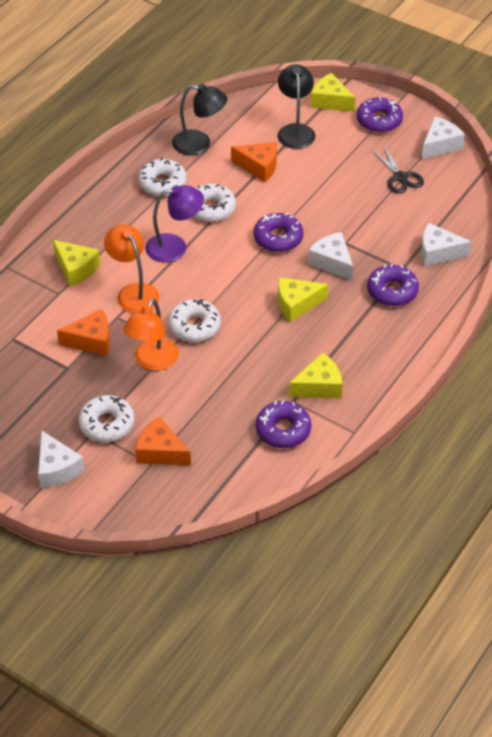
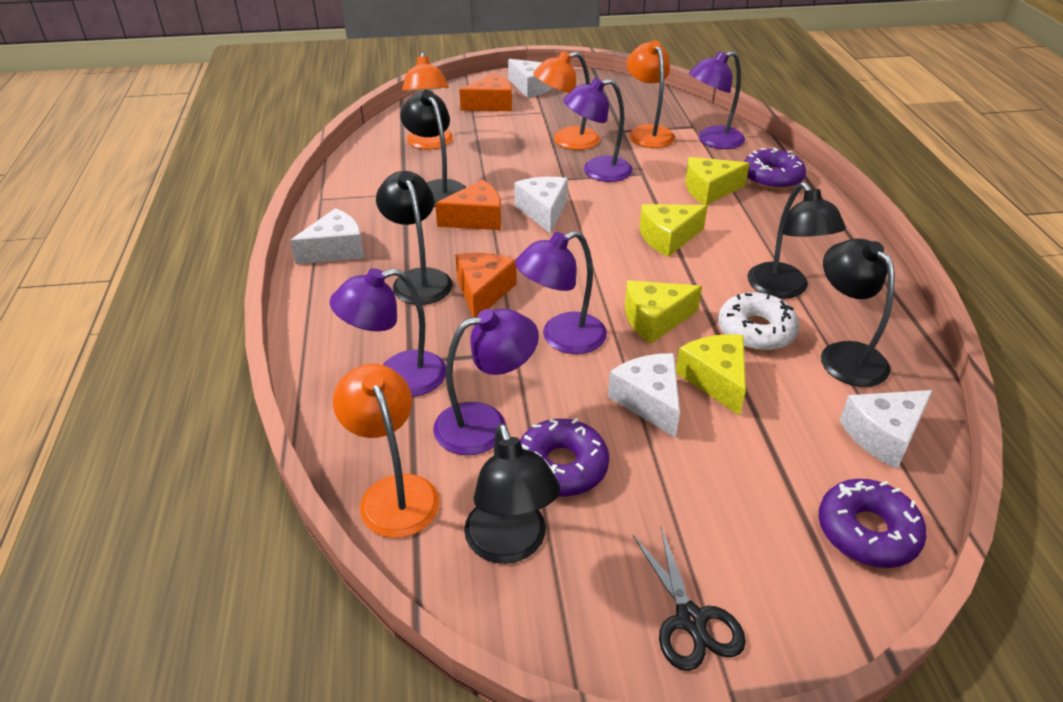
black lamp: 2 -> 5
orange lamp: 2 -> 4
purple donut: 4 -> 3
purple lamp: 1 -> 5
white cheese: 4 -> 5
white donut: 4 -> 1

